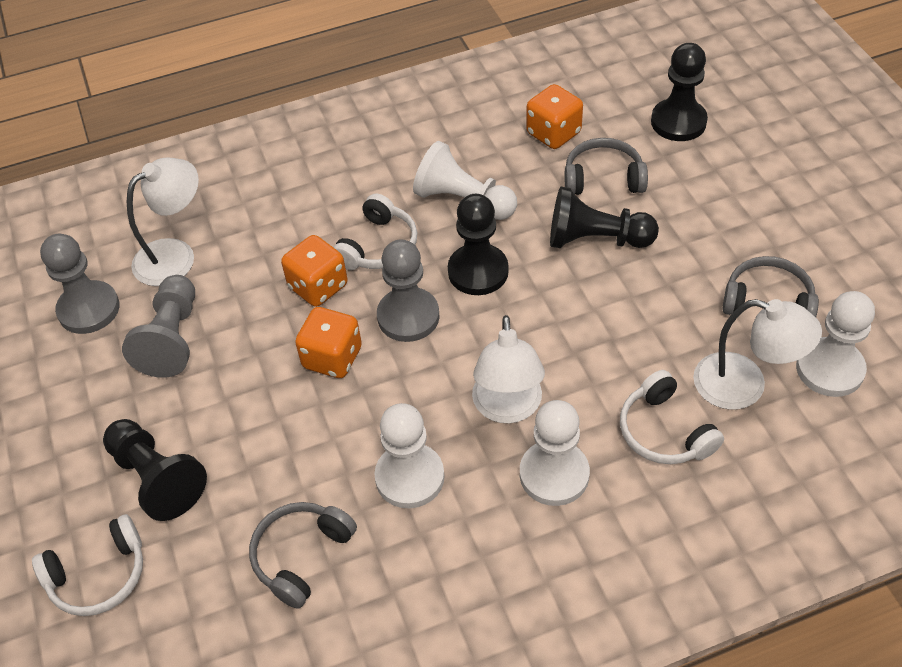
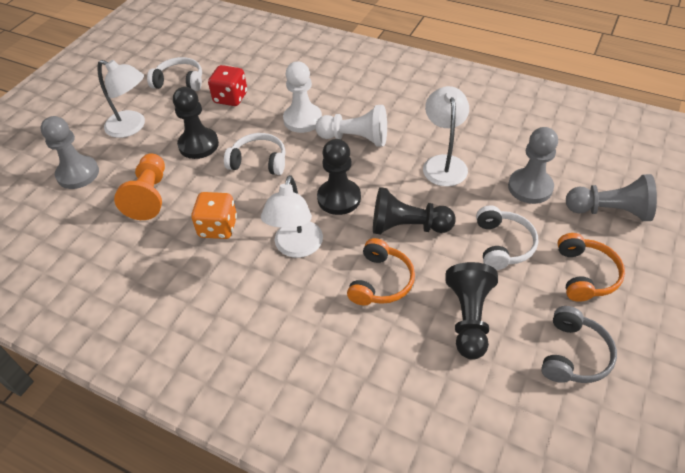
grey headphones: 3 -> 1
orange dice: 3 -> 1
orange headphones: 0 -> 2
orange pawn: 0 -> 1
red dice: 0 -> 1
white pawn: 4 -> 2

